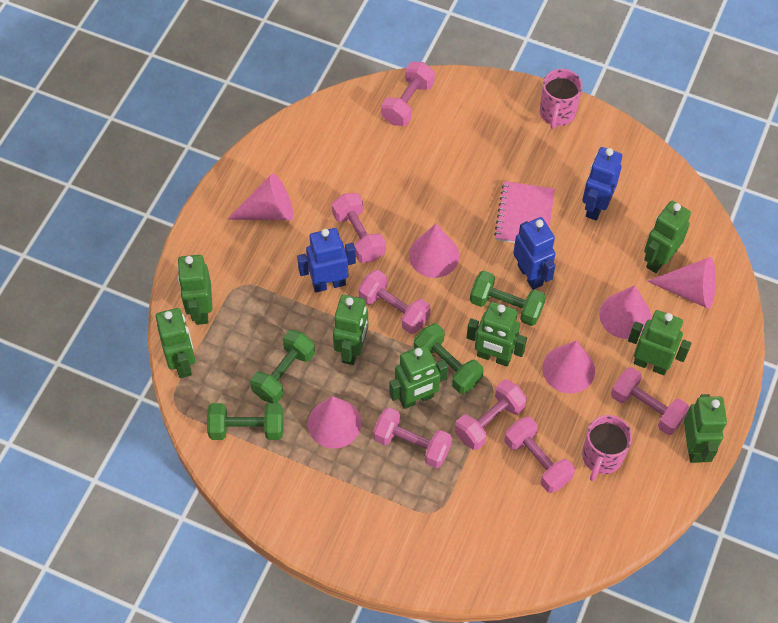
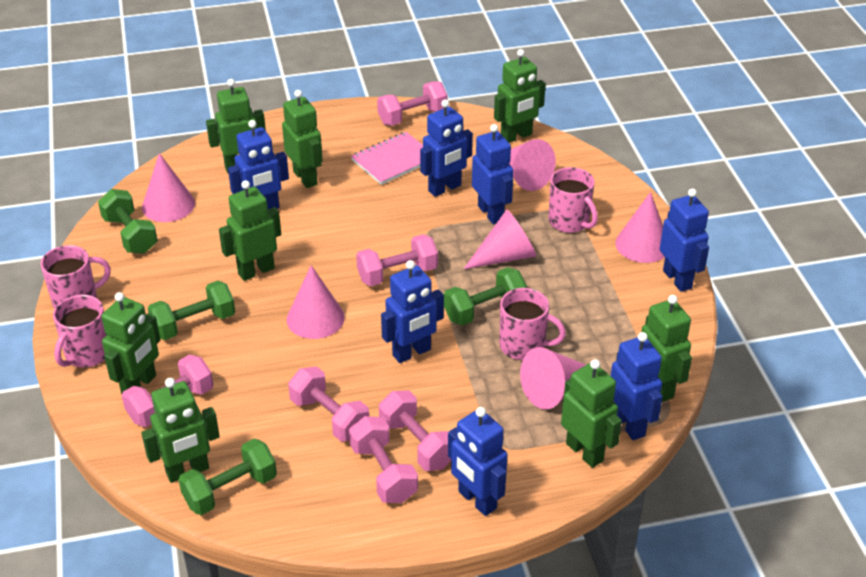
blue robot: 3 -> 7
pink dumbbell: 7 -> 6
pink mug: 2 -> 4

